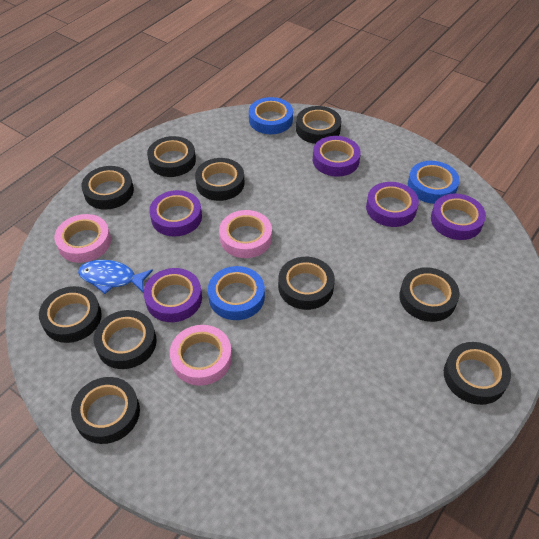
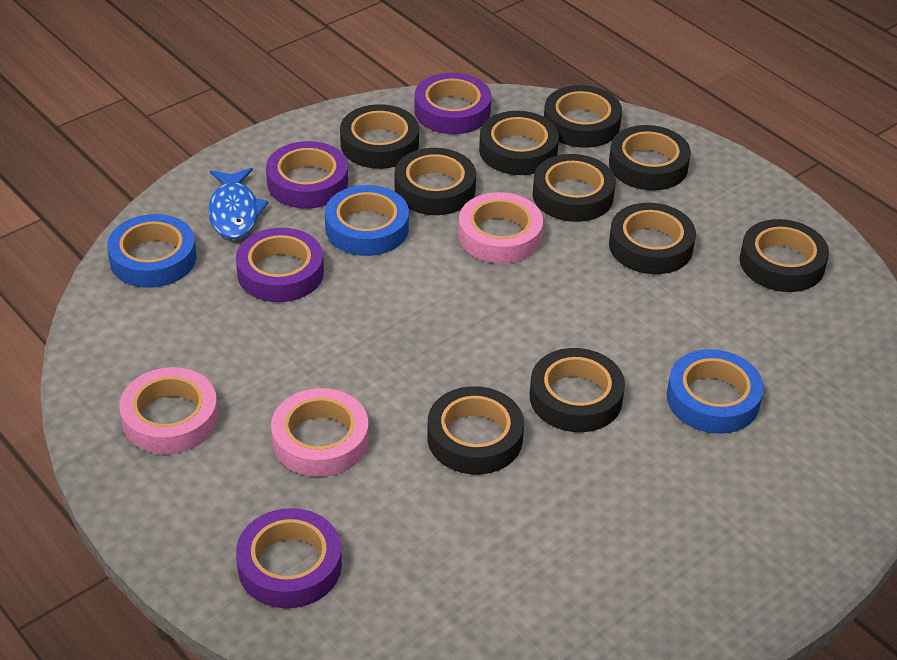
purple tape: 5 -> 4

